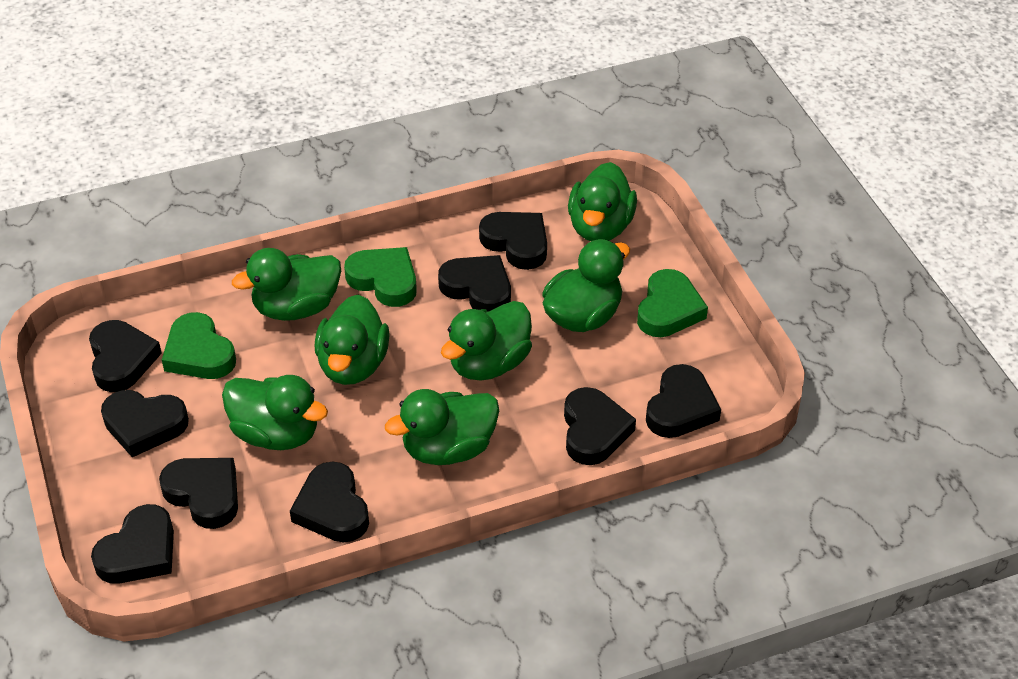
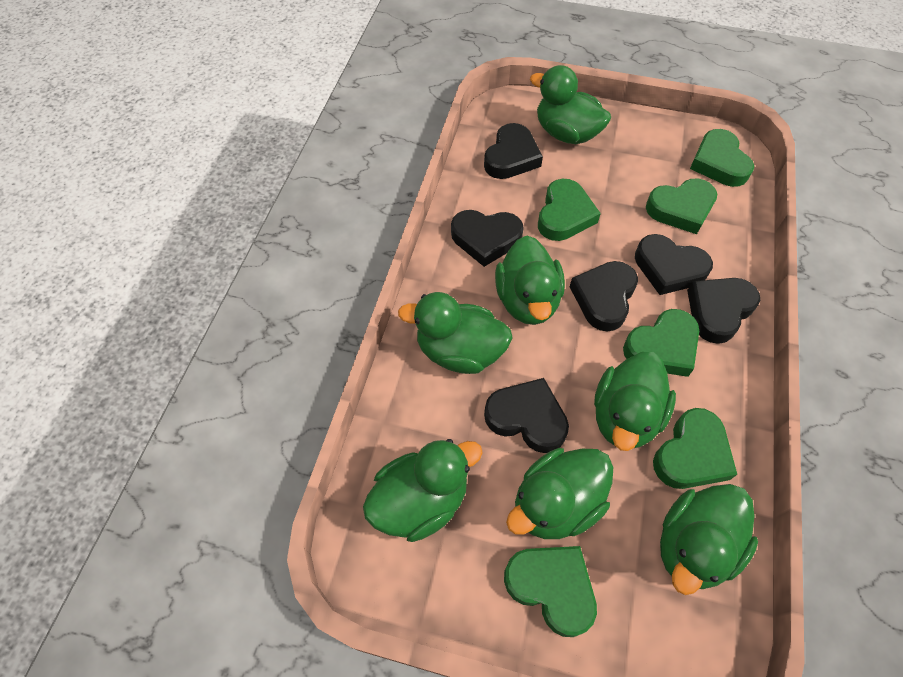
black heart: 9 -> 6
green heart: 3 -> 6

